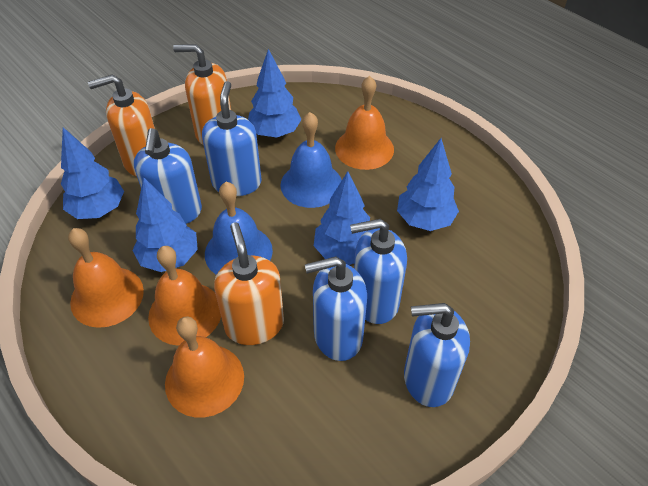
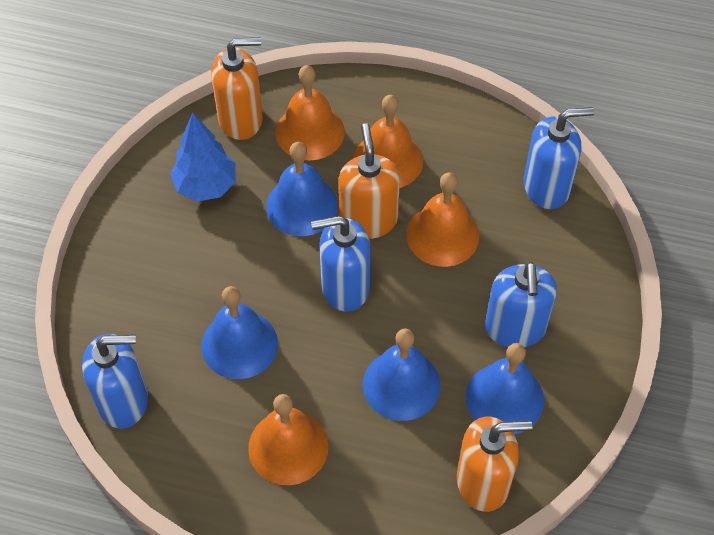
blue bell: 2 -> 4
blue soap dispenser: 5 -> 4
blue tree: 5 -> 1

